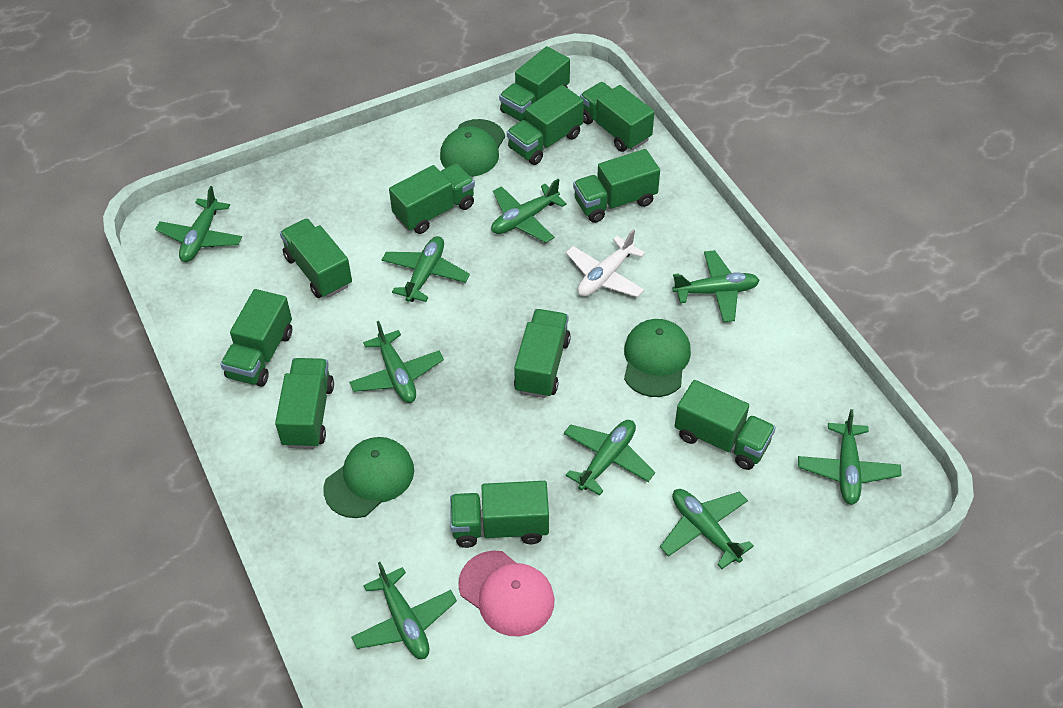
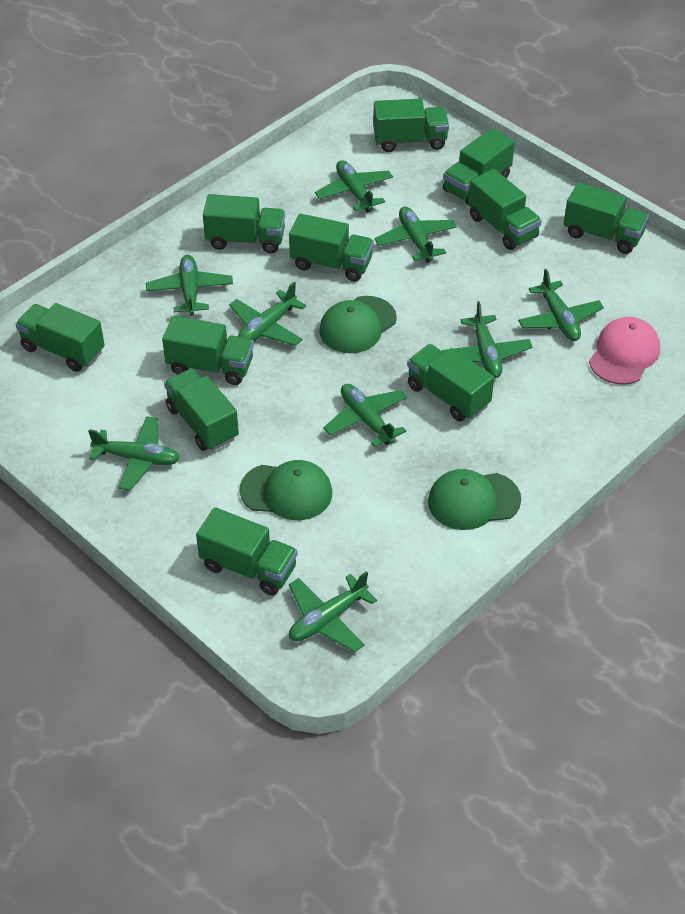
white plane: 1 -> 0

